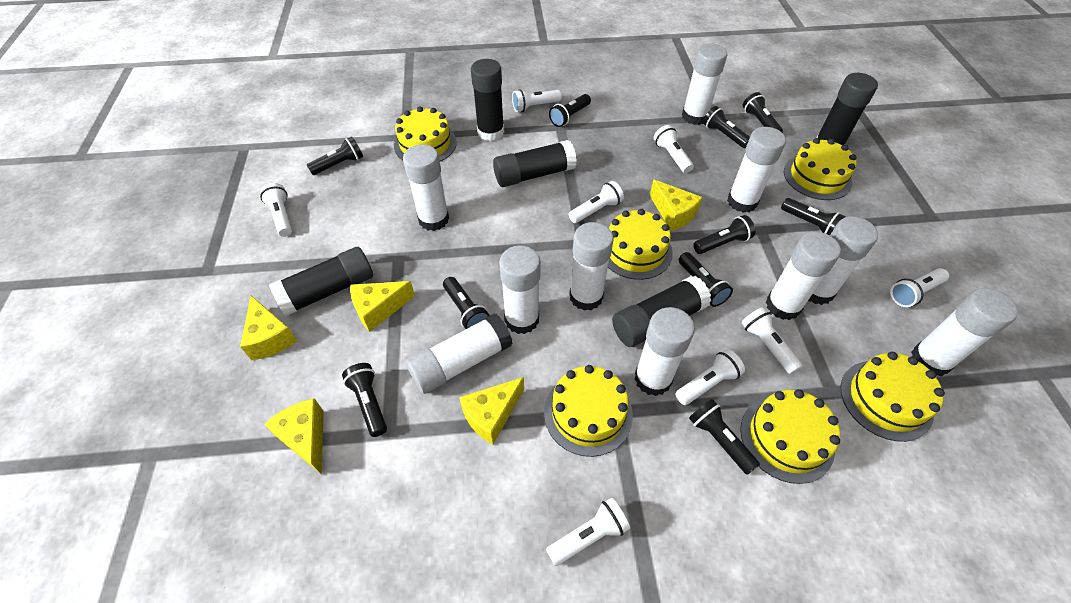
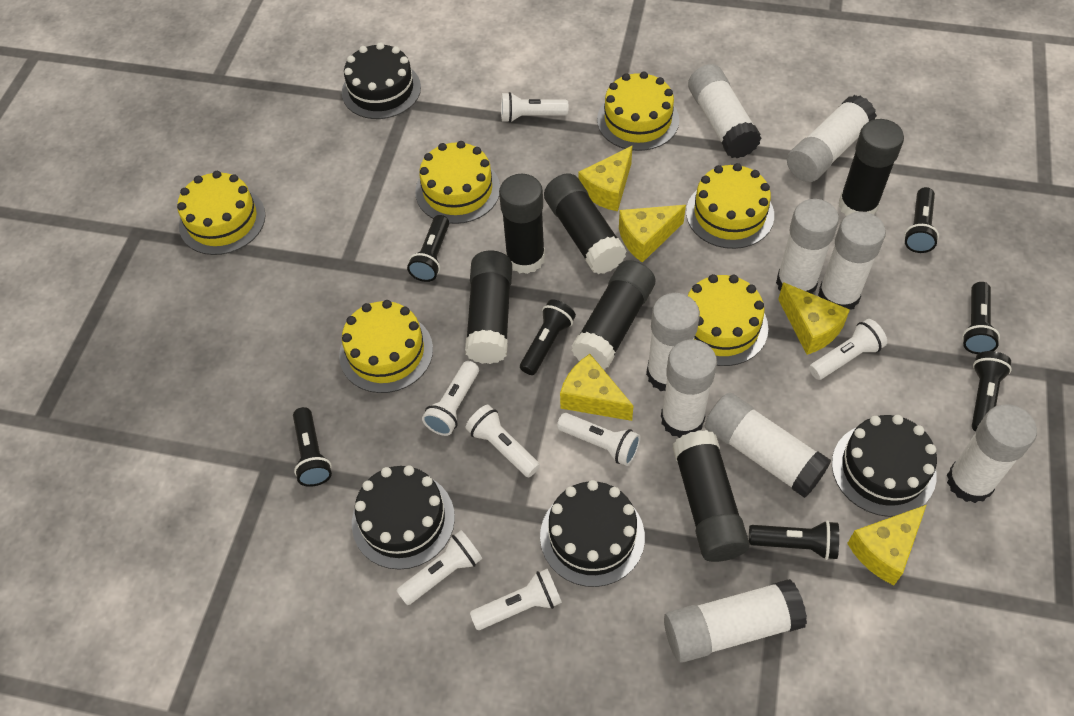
black cake: 0 -> 4
black flashlight: 10 -> 7
black glue stick: 5 -> 6
white flashlight: 8 -> 7
white glue stick: 10 -> 9

